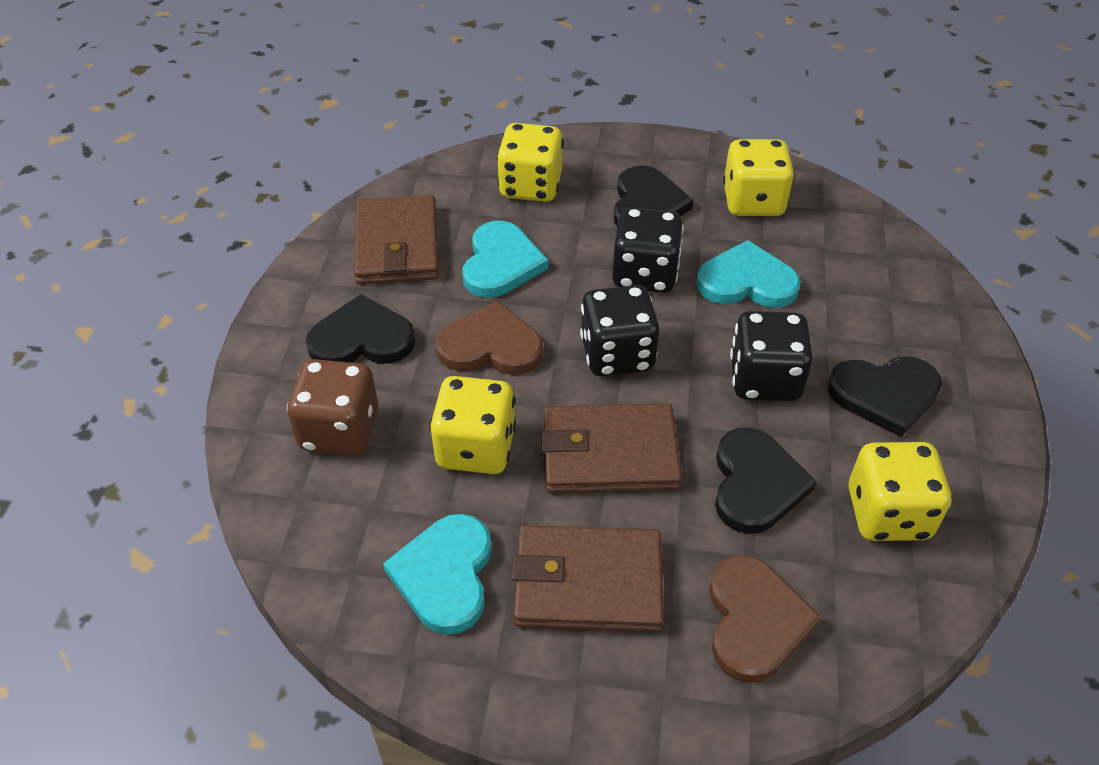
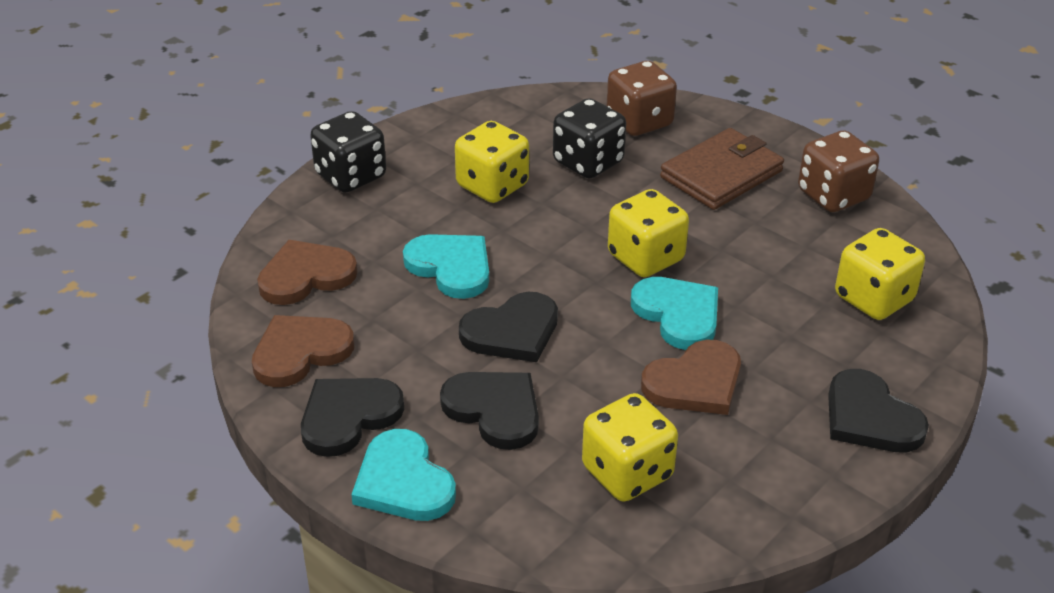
black dice: 3 -> 2
brown dice: 1 -> 2
brown heart: 2 -> 3
brown wallet: 3 -> 1

